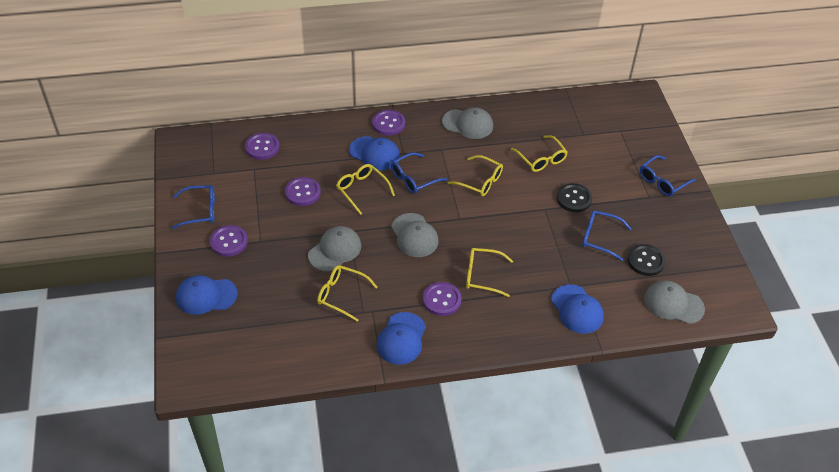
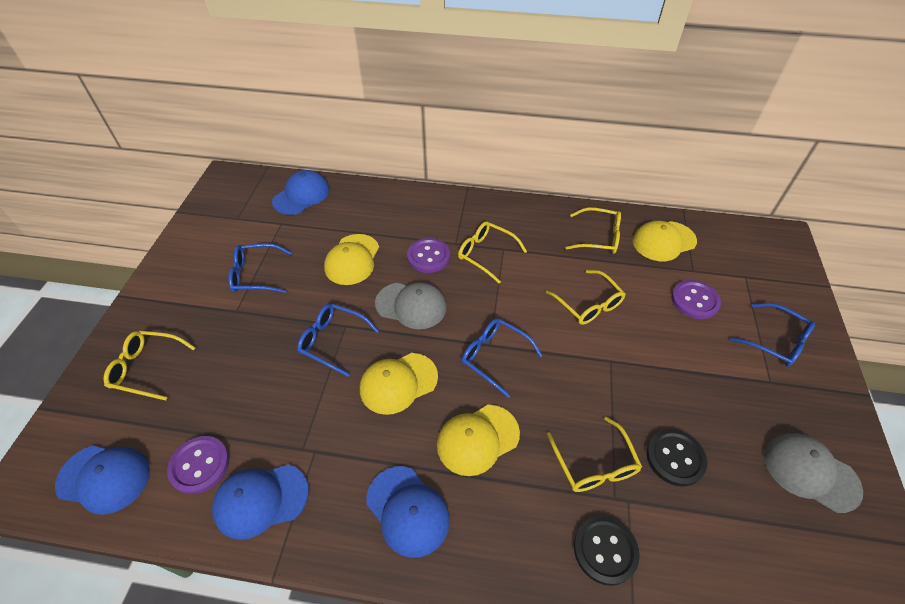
grey cap: 4 -> 2
purple button: 5 -> 3
yellow cap: 0 -> 4

